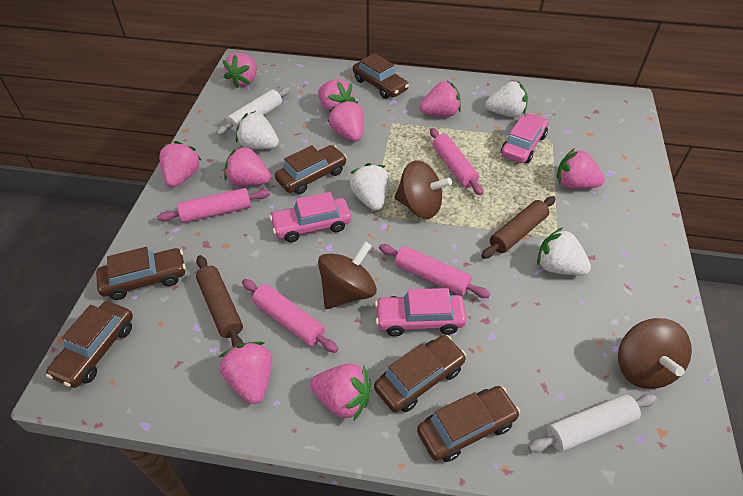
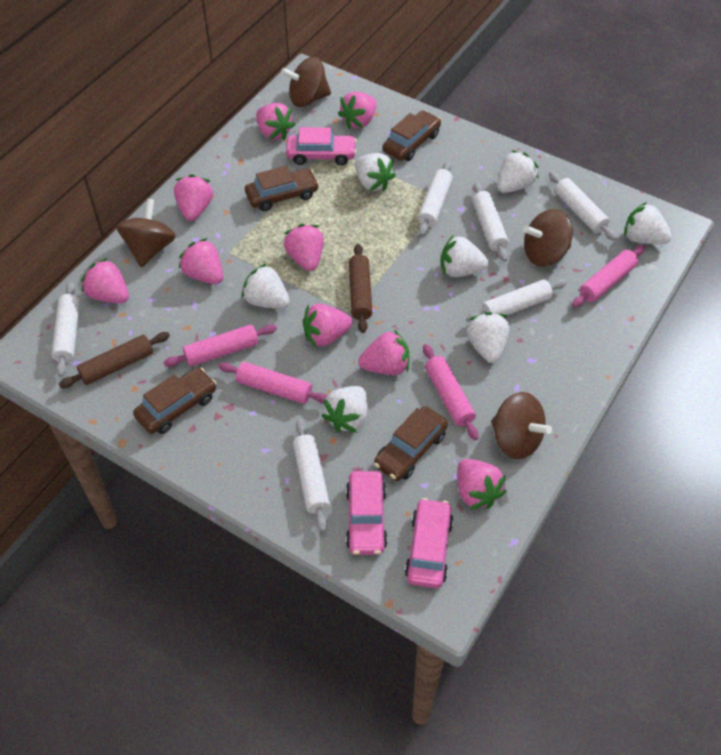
brown car: 6 -> 4
brown spinning top: 3 -> 4
white rolling pin: 2 -> 6
white strawberry: 4 -> 7

